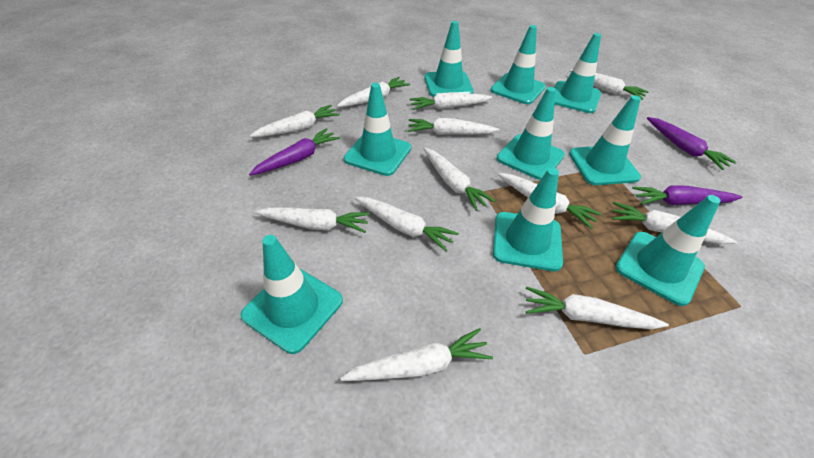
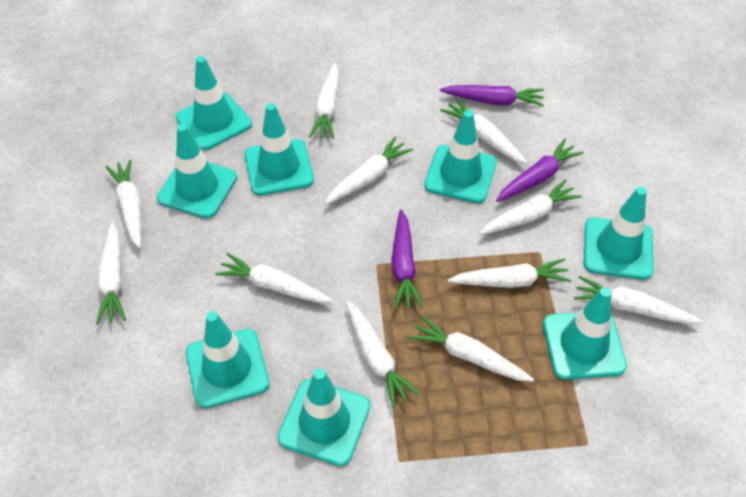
turquoise traffic cone: 9 -> 8
white carrot: 12 -> 11

